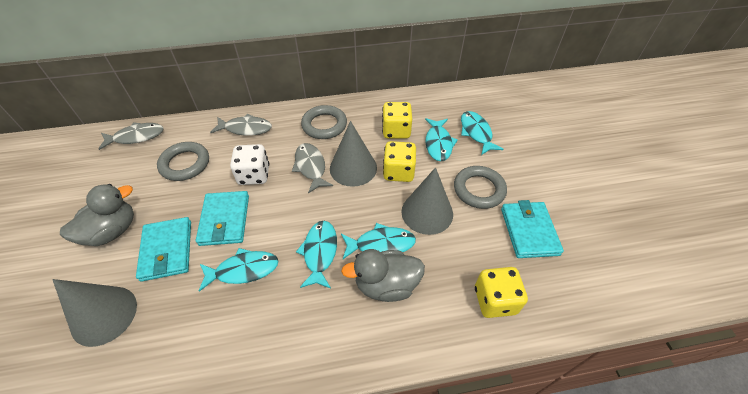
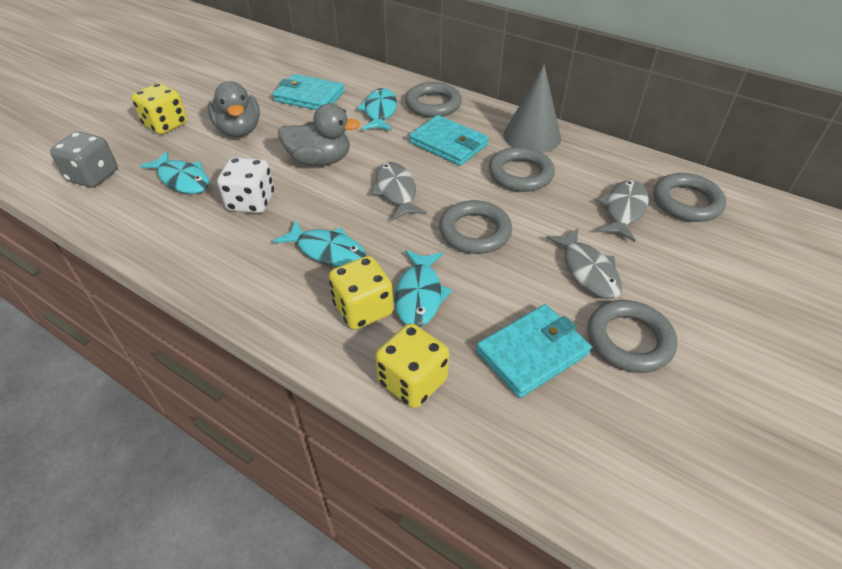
grey cone: 3 -> 1
grey dice: 0 -> 1
grey ring: 3 -> 5
turquoise fish: 5 -> 4

